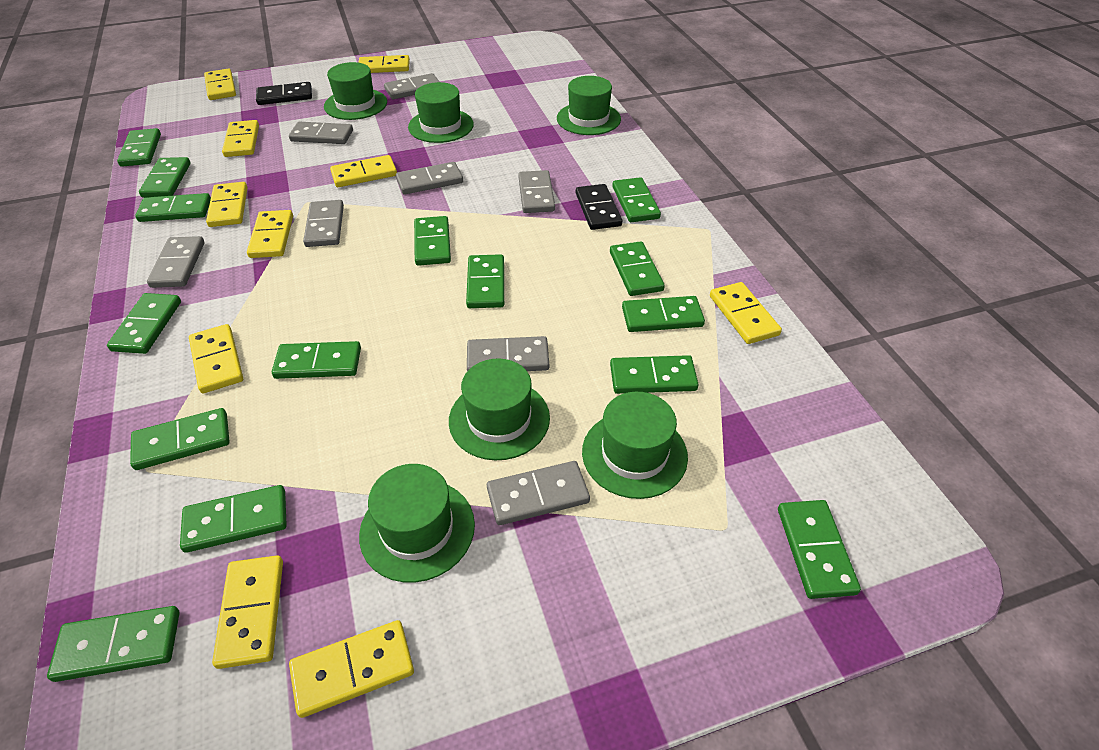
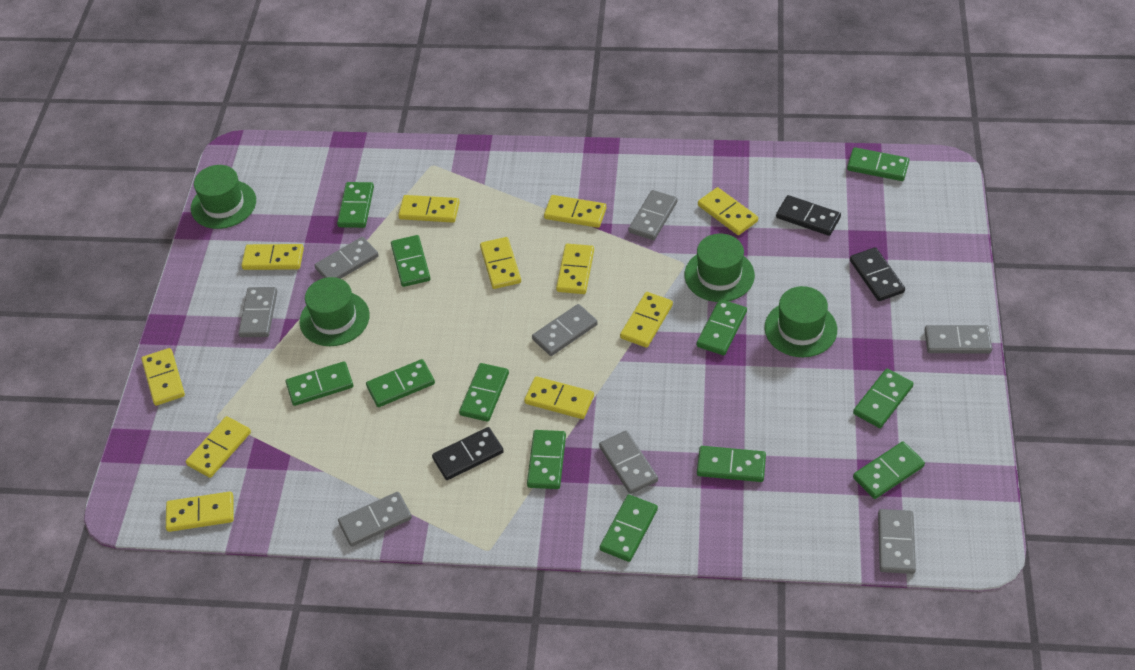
black domino: 2 -> 3
green domino: 15 -> 12
green hat: 6 -> 4
yellow domino: 10 -> 11

